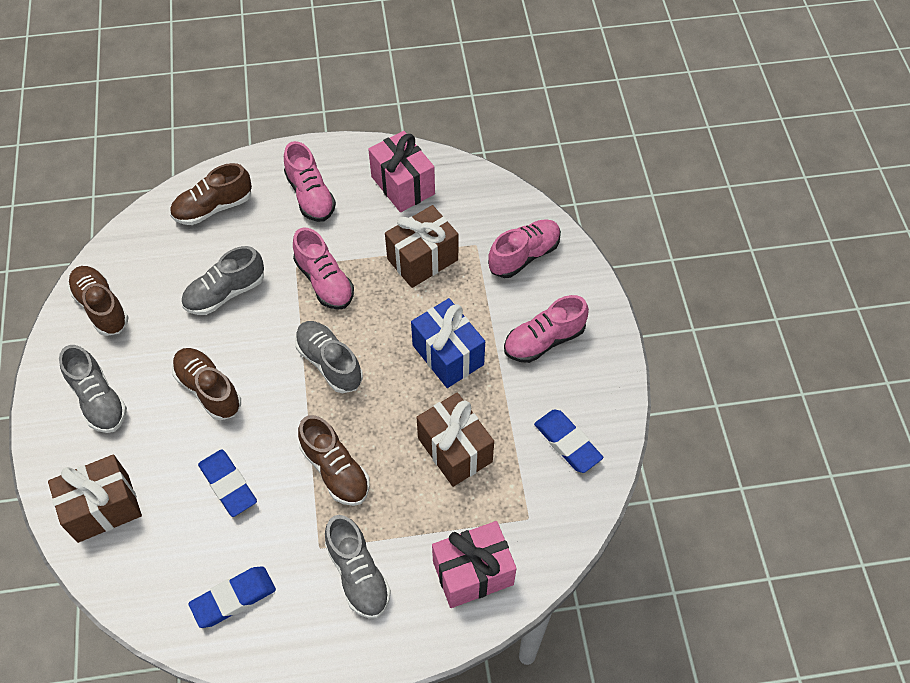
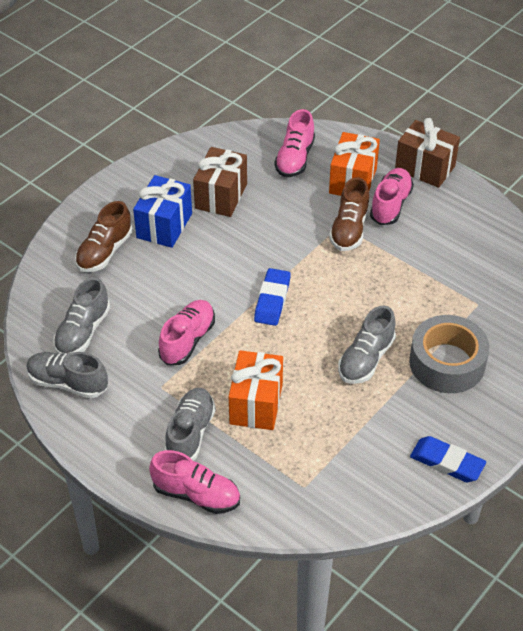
blue eraser: 3 -> 2
brown gift: 3 -> 2
brown shoe: 4 -> 2
grey tape: 0 -> 1
orange gift: 0 -> 2
pink gift: 2 -> 0

